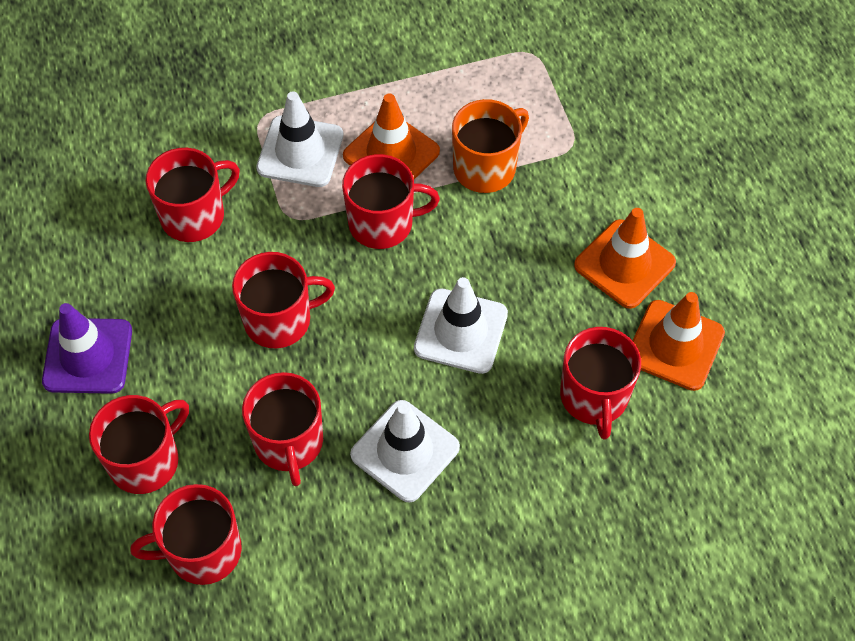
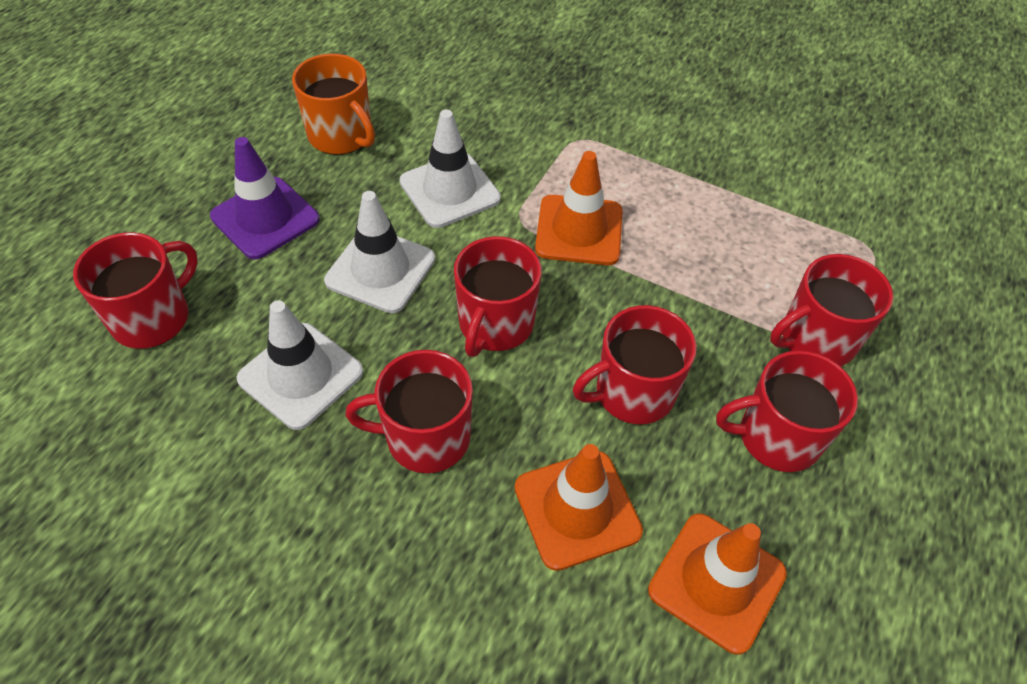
red mug: 7 -> 6

